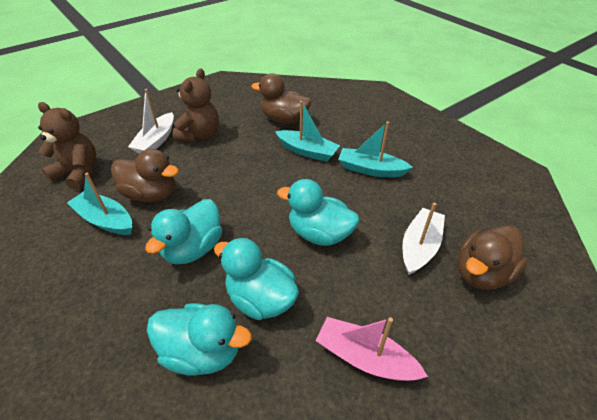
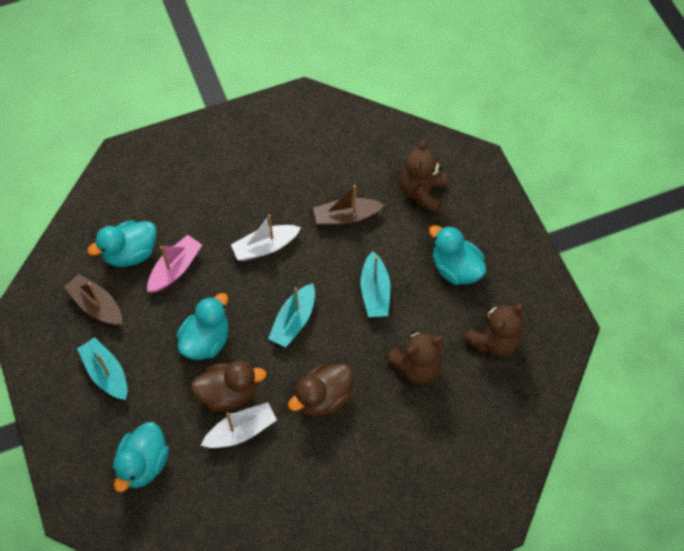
brown boat: 0 -> 2
brown duck: 3 -> 2
brown teddy bear: 2 -> 3

